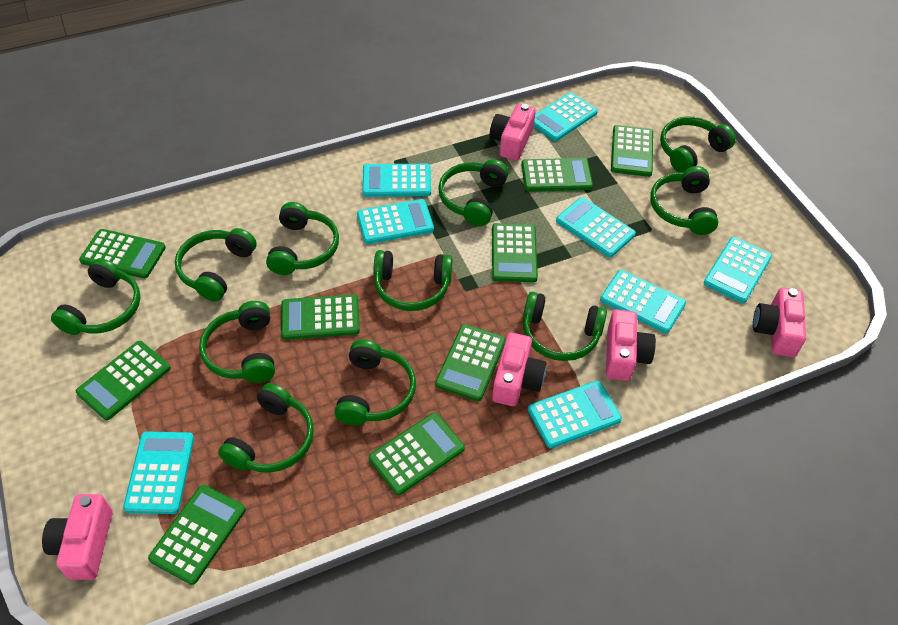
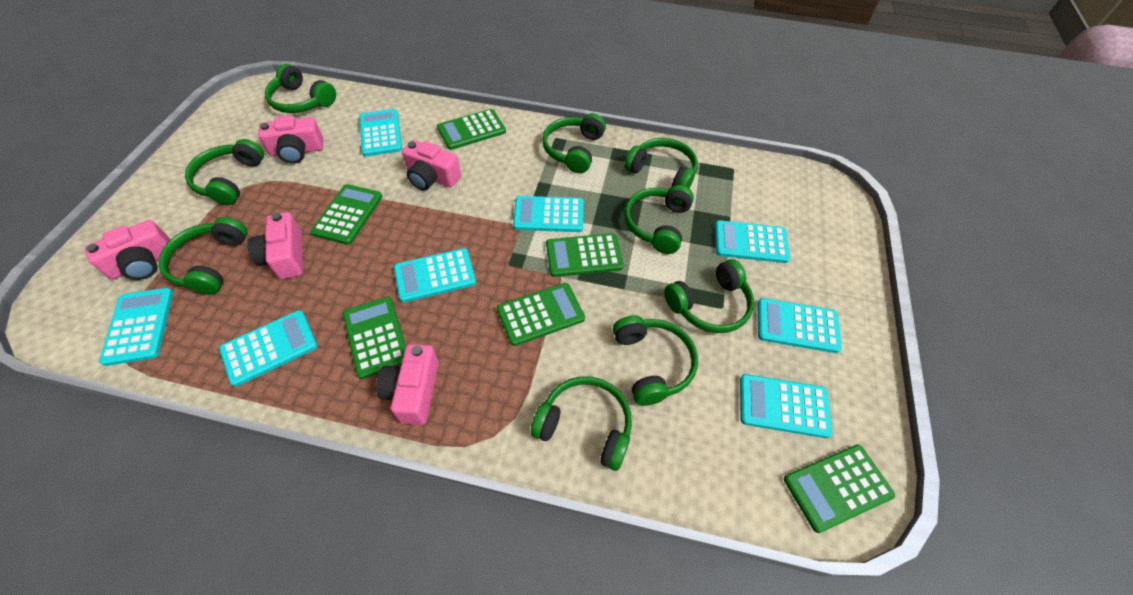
green calculator: 9 -> 6
green headphones: 11 -> 9

